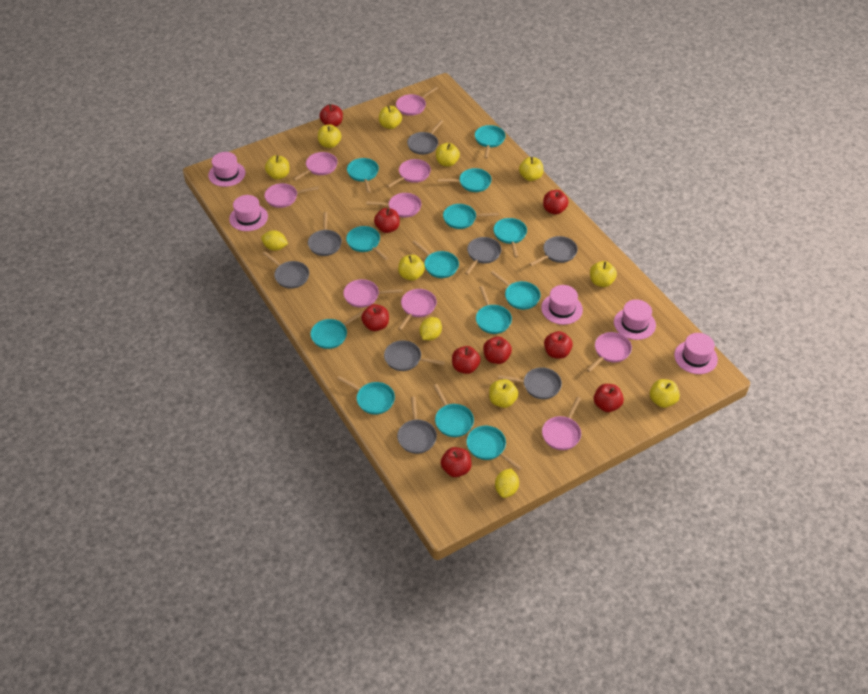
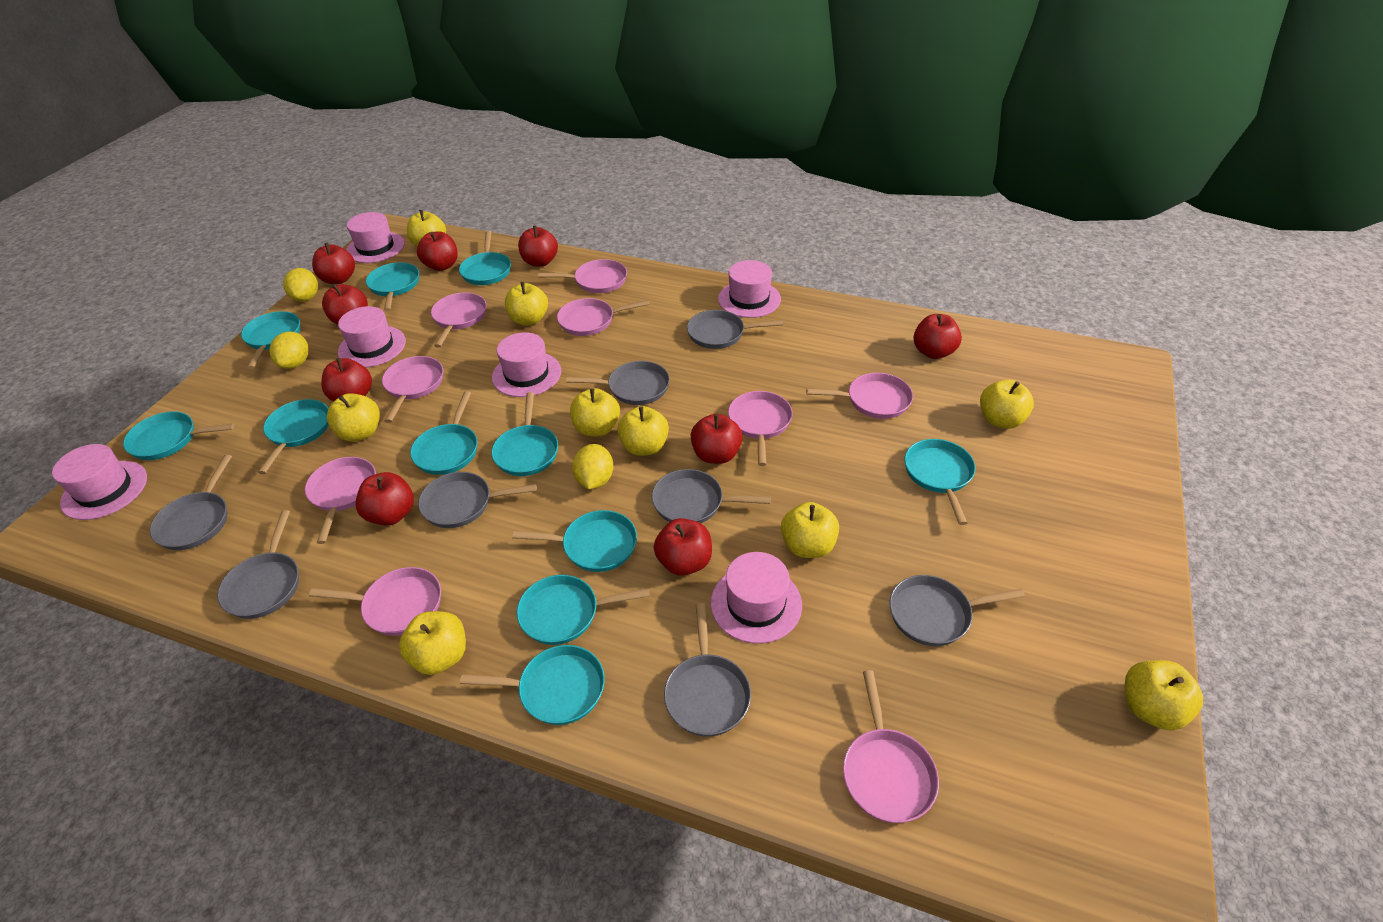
pink hat: 5 -> 6
turquoise pan: 13 -> 11

